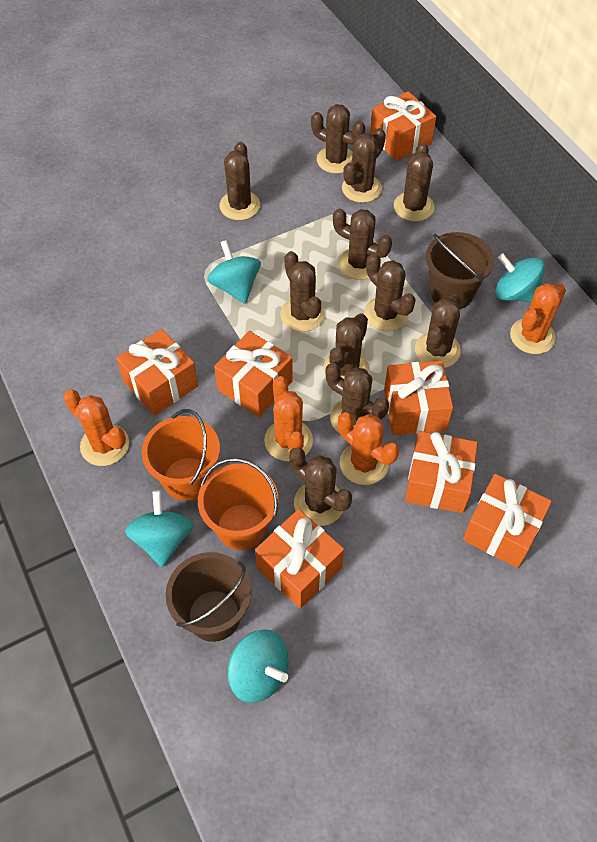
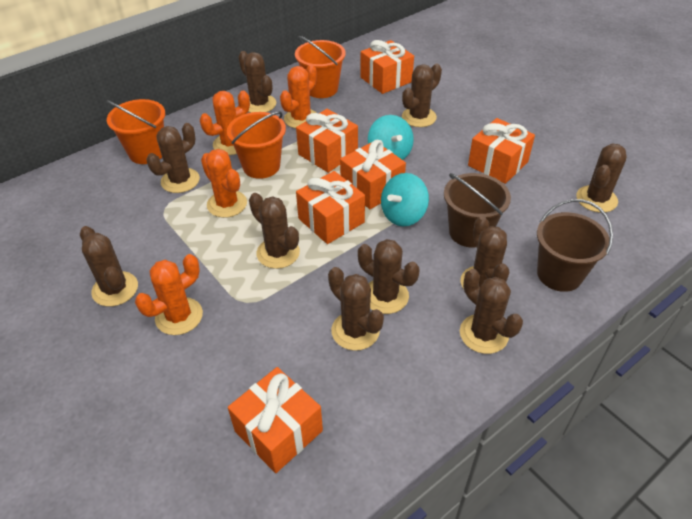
brown cactus: 11 -> 10
orange bucket: 2 -> 3
orange gift: 7 -> 6
turquoise spinning top: 4 -> 2

